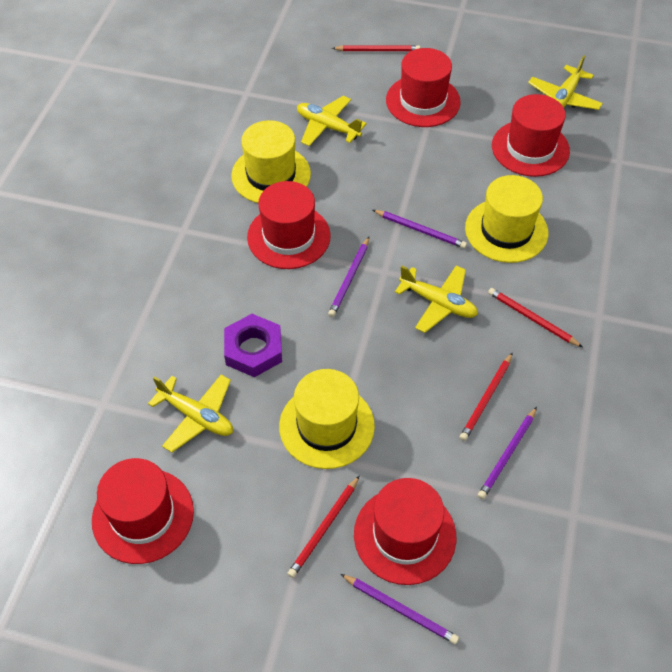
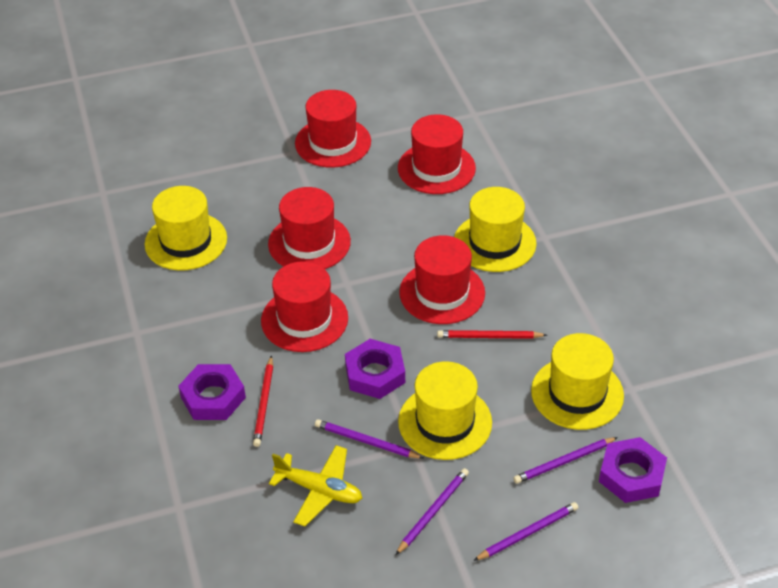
purple nut: 1 -> 3
red pencil: 4 -> 2
yellow hat: 3 -> 4
yellow plane: 4 -> 1

